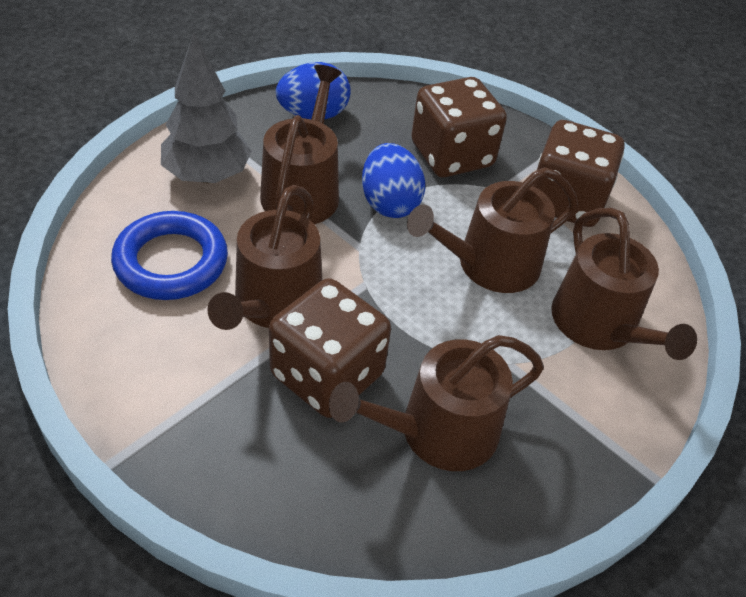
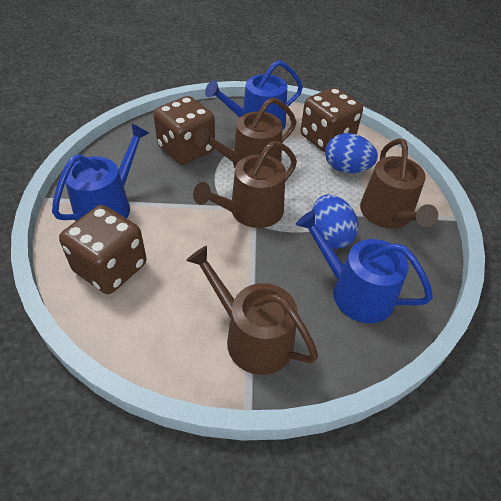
blue ring: 1 -> 0
blue watering can: 0 -> 3
brown watering can: 5 -> 4
grey tree: 1 -> 0

